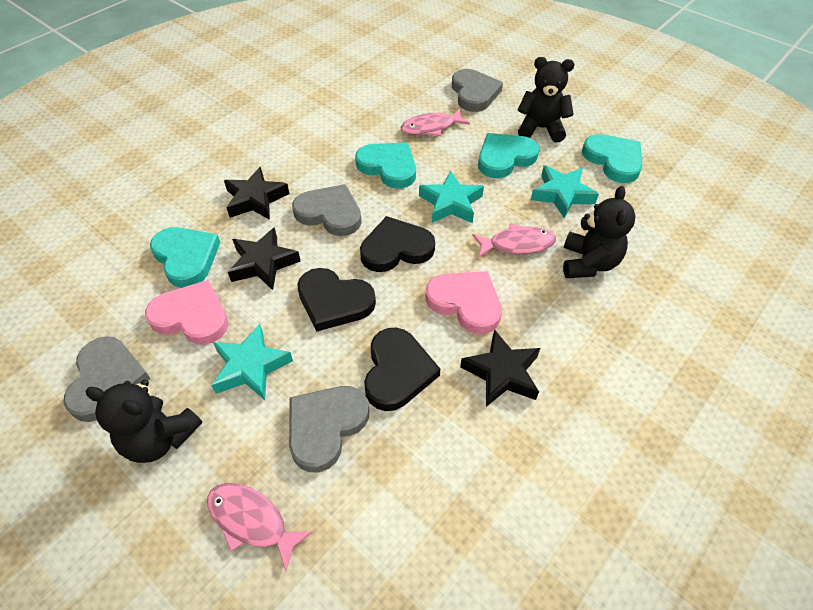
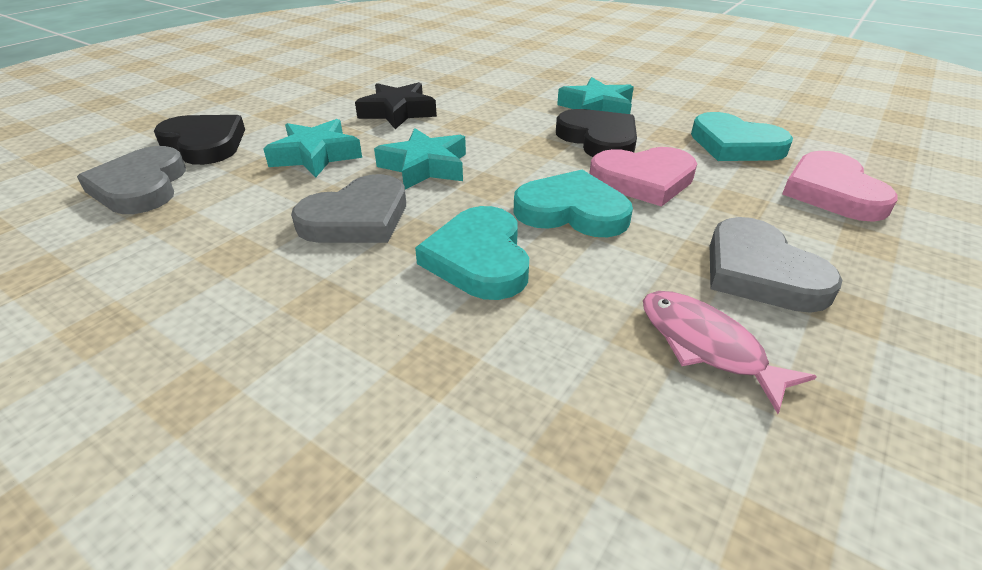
black heart: 3 -> 2
black star: 3 -> 1
black teddy bear: 3 -> 0
grey heart: 4 -> 3
pink fish: 3 -> 1
turquoise heart: 4 -> 3

